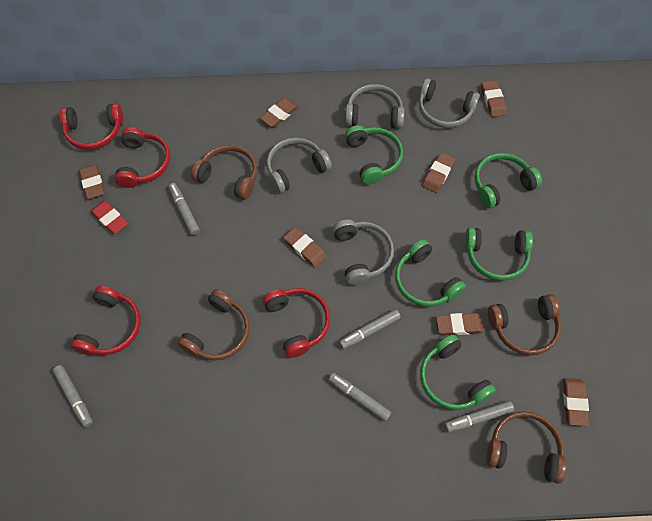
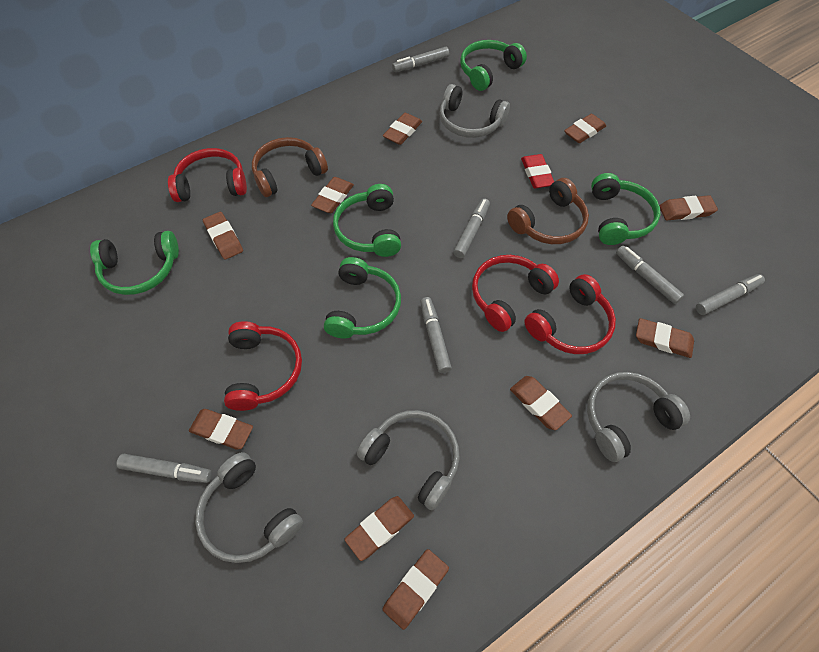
brown eraser: 7 -> 10
brown headphones: 4 -> 2
grey marker: 5 -> 6

